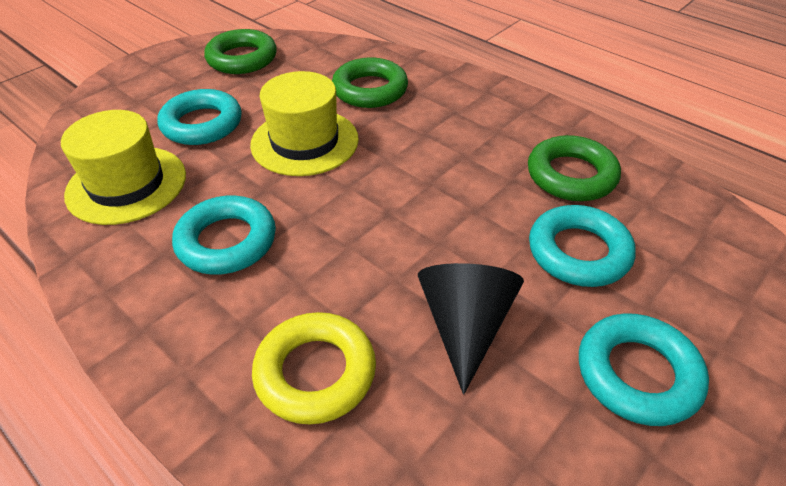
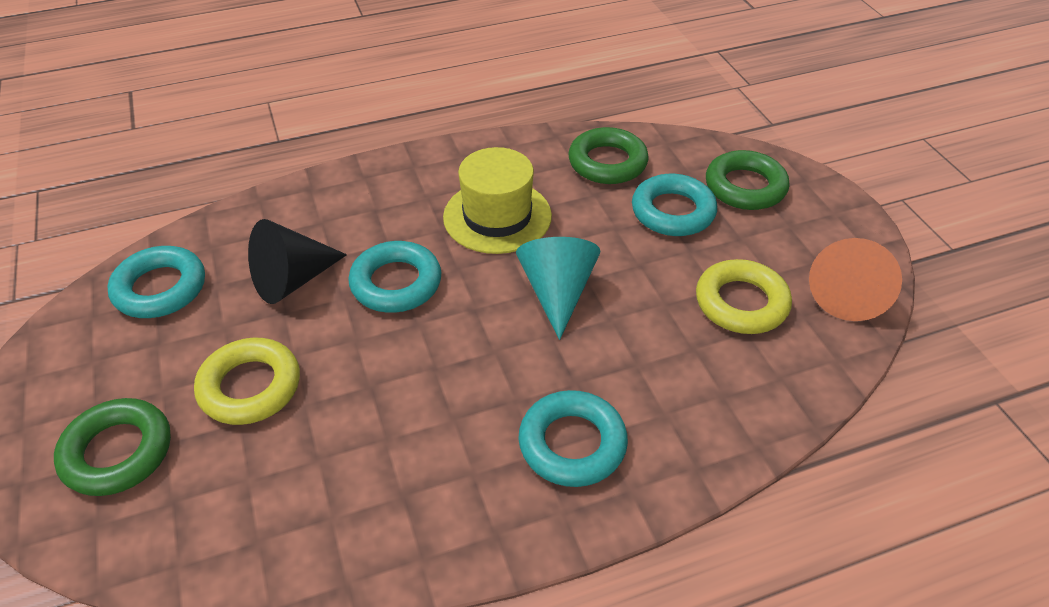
orange cone: 0 -> 1
turquoise cone: 0 -> 1
yellow hat: 2 -> 1
yellow ring: 1 -> 2

